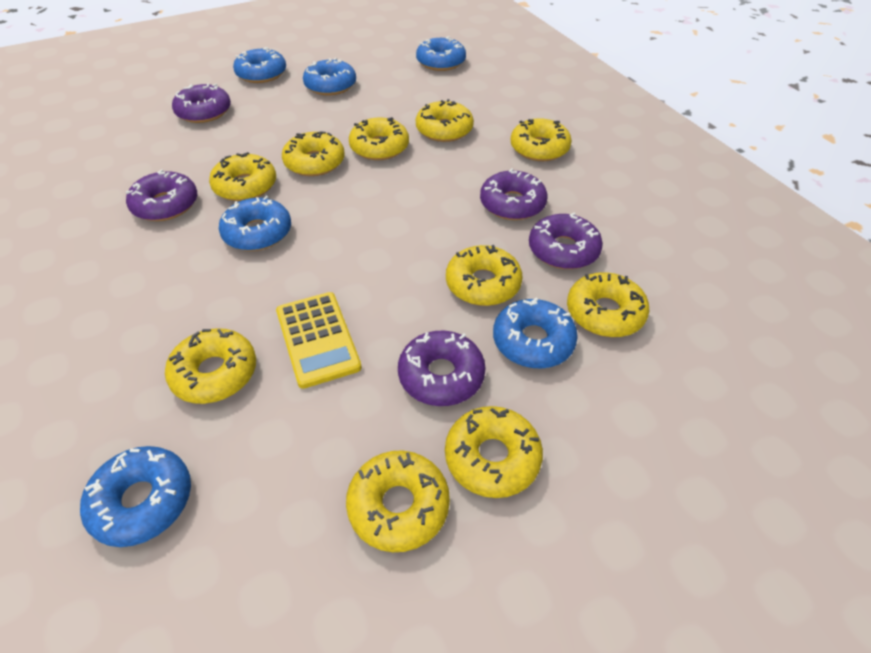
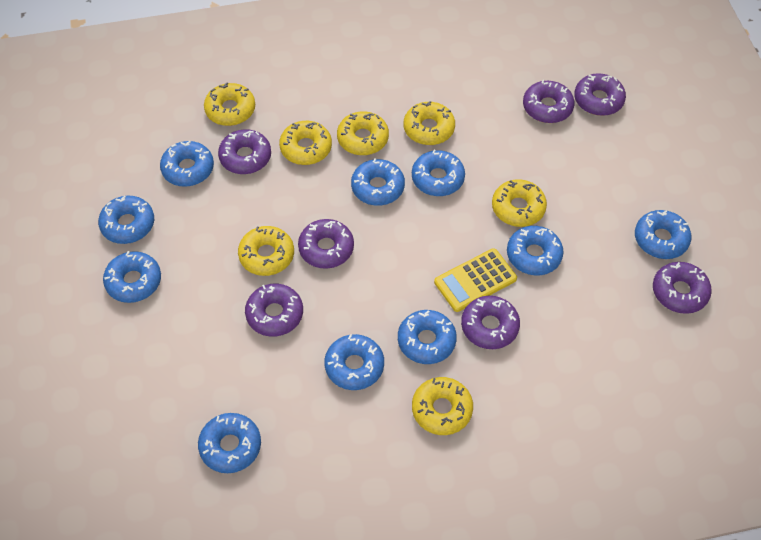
blue donut: 6 -> 10
purple donut: 5 -> 7
yellow donut: 10 -> 7

